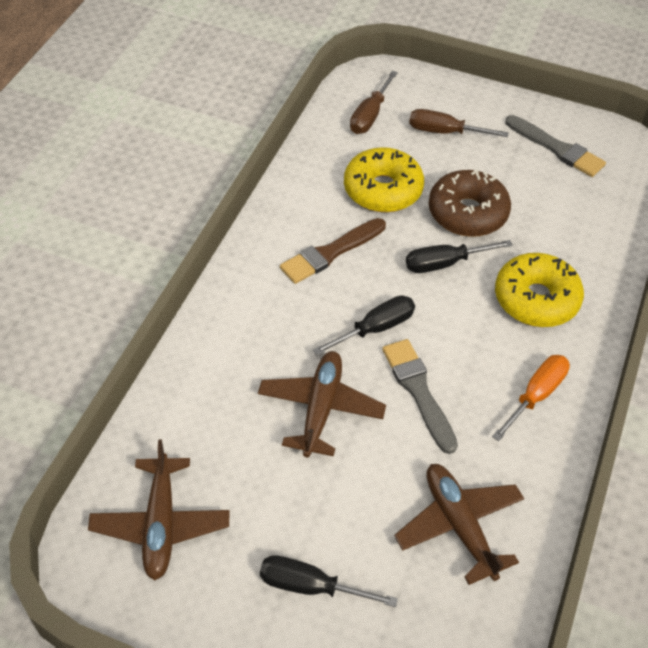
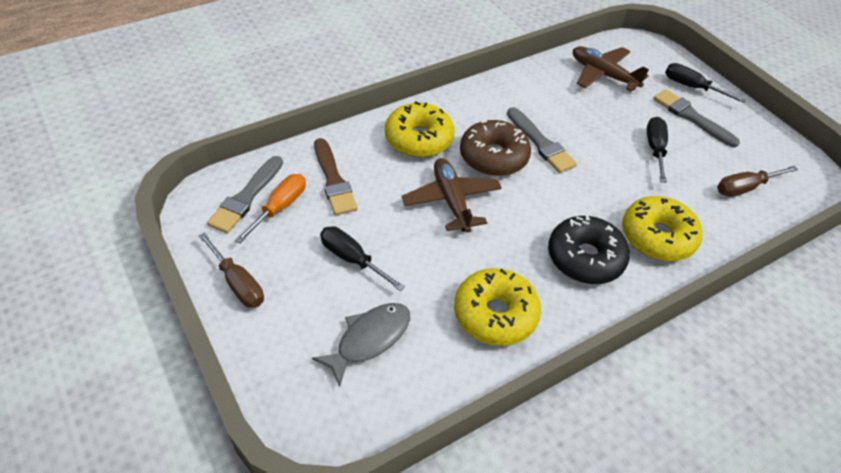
black donut: 0 -> 1
brown plane: 3 -> 2
grey brush: 2 -> 3
grey fish: 0 -> 1
yellow donut: 2 -> 3

